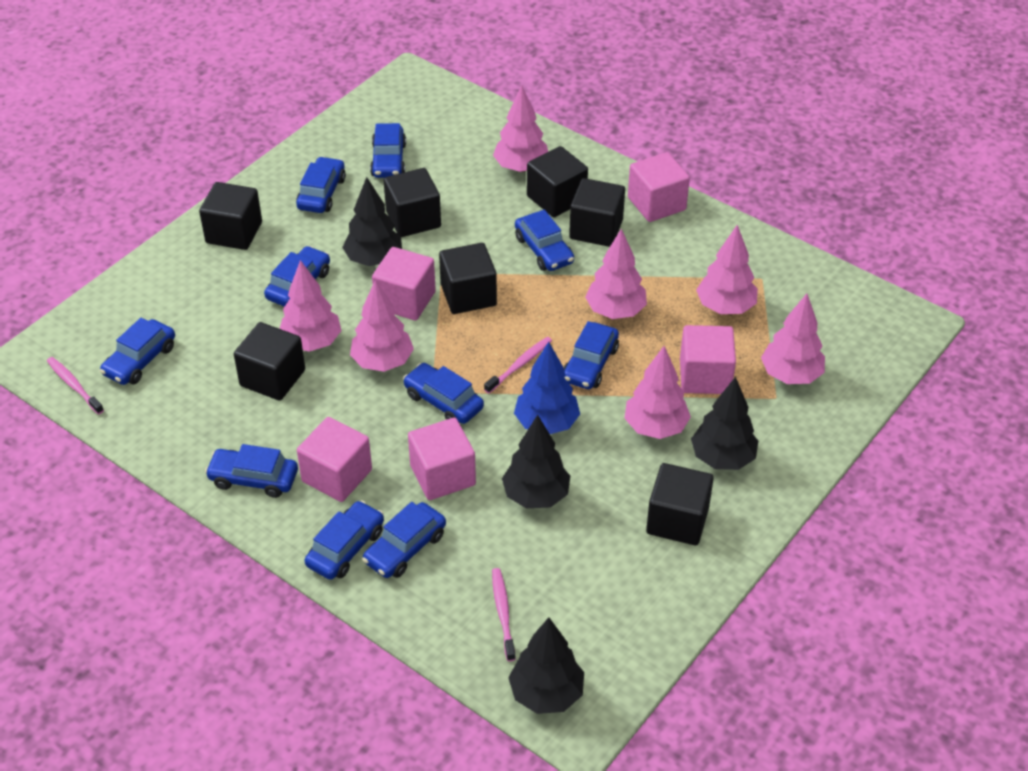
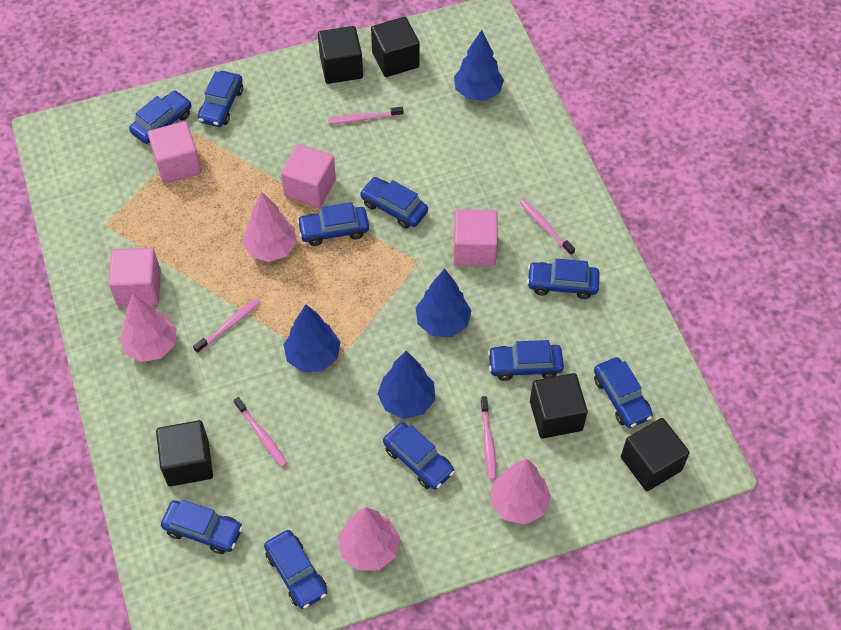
black cube: 7 -> 5
black tree: 4 -> 0
blue tree: 1 -> 4
pink cube: 5 -> 4
pink toothbrush: 3 -> 5
pink tree: 7 -> 4

